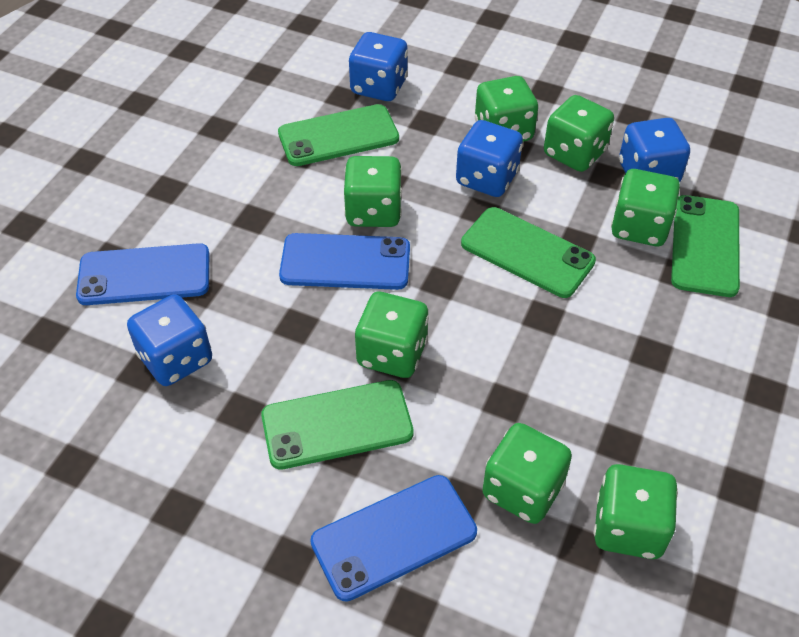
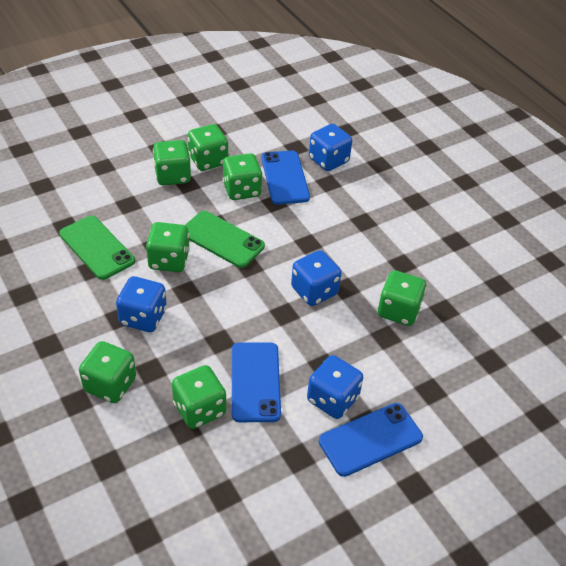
green phone: 4 -> 2

